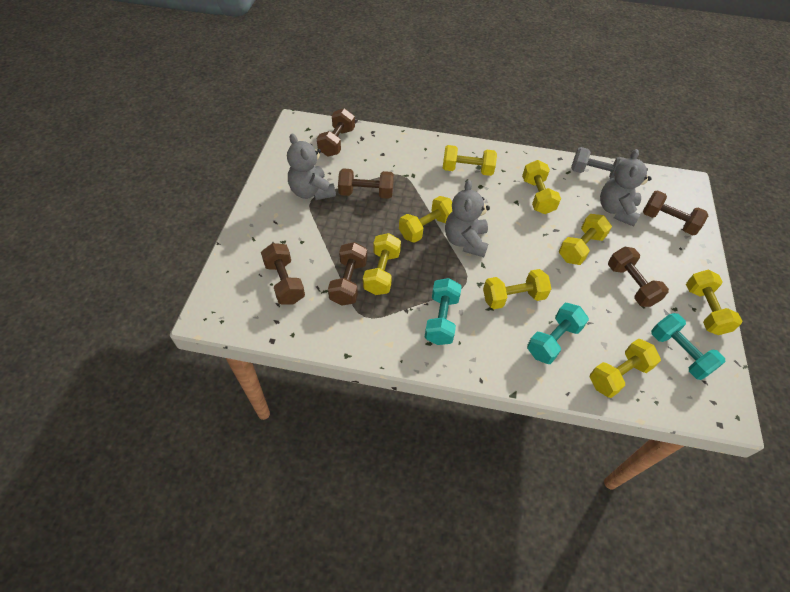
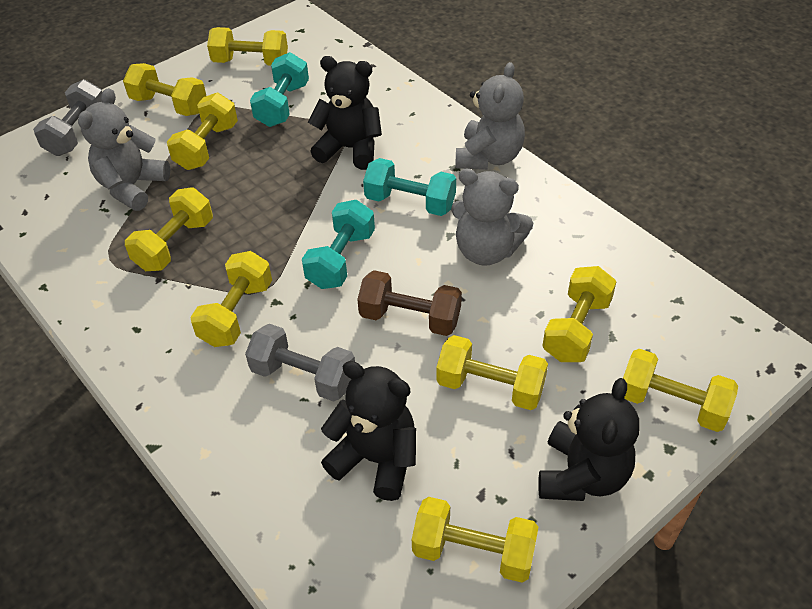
black teddy bear: 0 -> 3
brown dumbbell: 6 -> 1
grey dumbbell: 1 -> 2
yellow dumbbell: 8 -> 9

